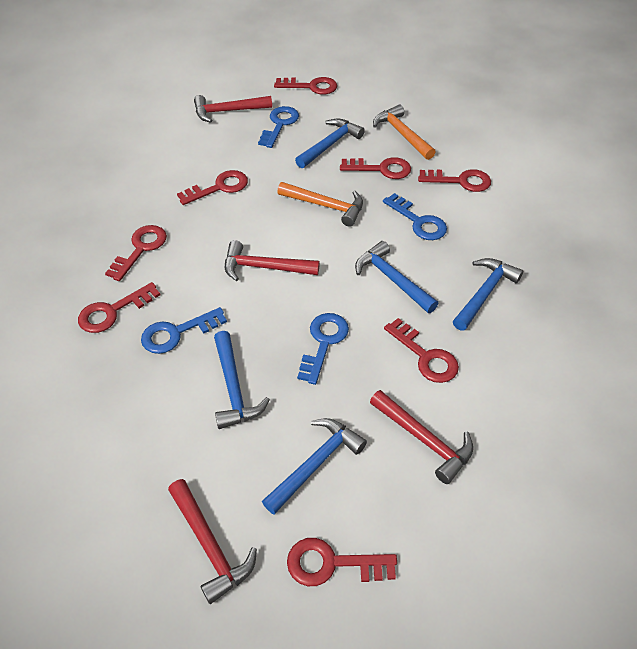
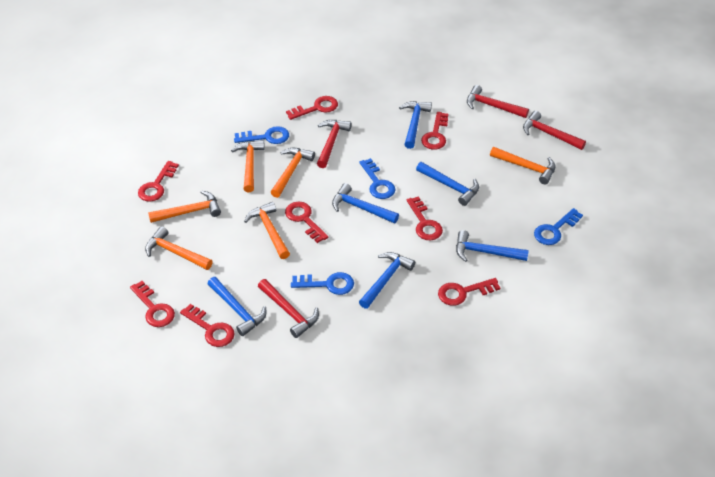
blue hammer: 5 -> 6
orange hammer: 2 -> 6

